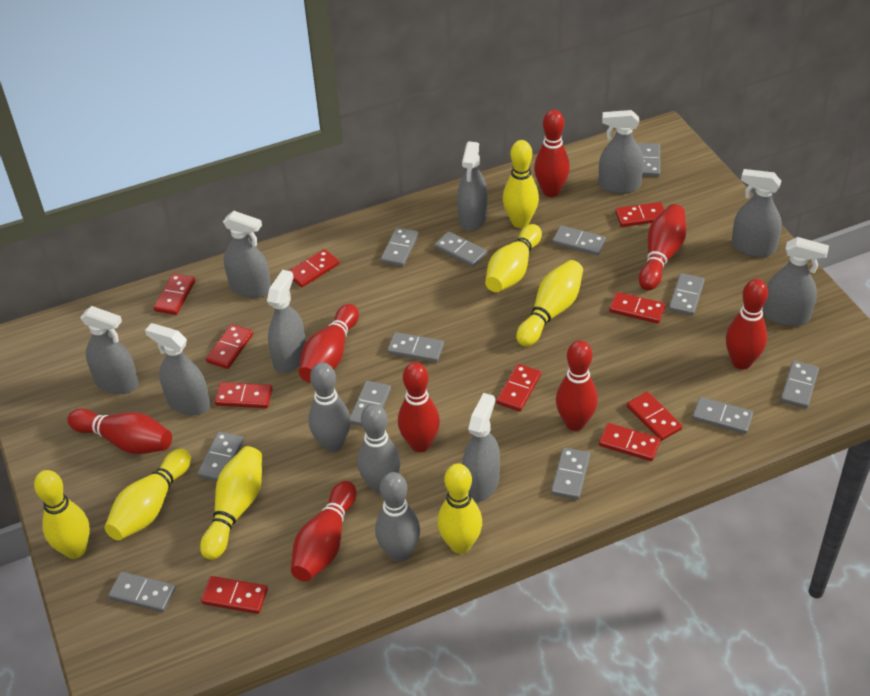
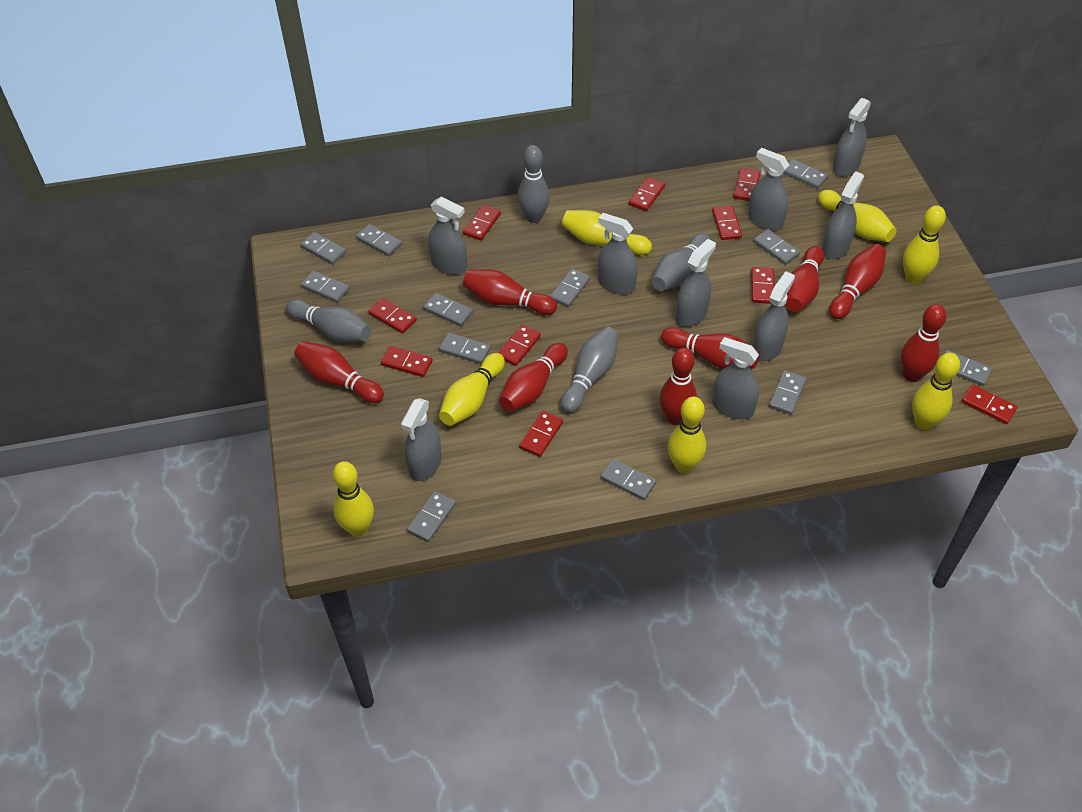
grey bowling pin: 3 -> 4

